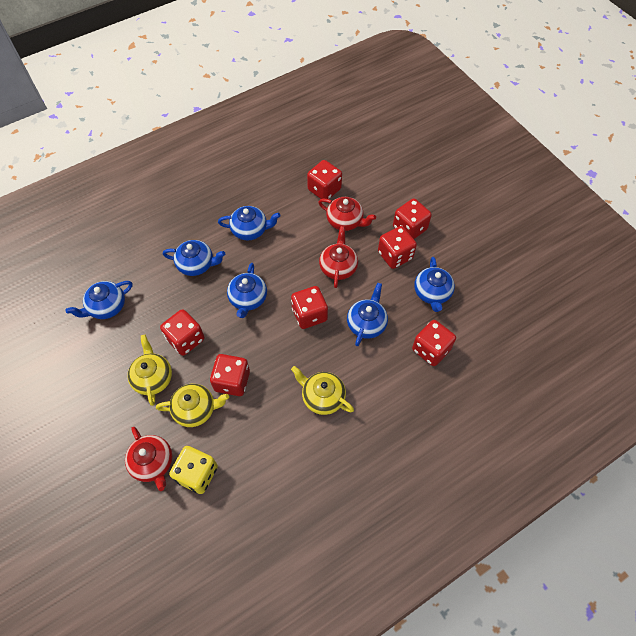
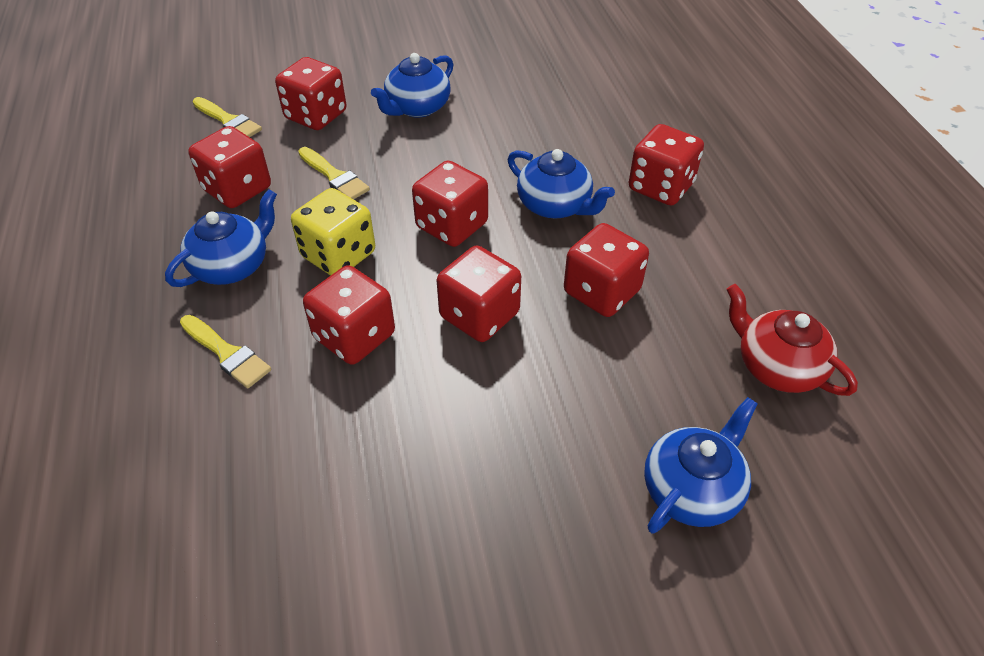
blue teapot: 6 -> 4
red teapot: 3 -> 1
yellow brush: 0 -> 3
yellow teapot: 3 -> 0

